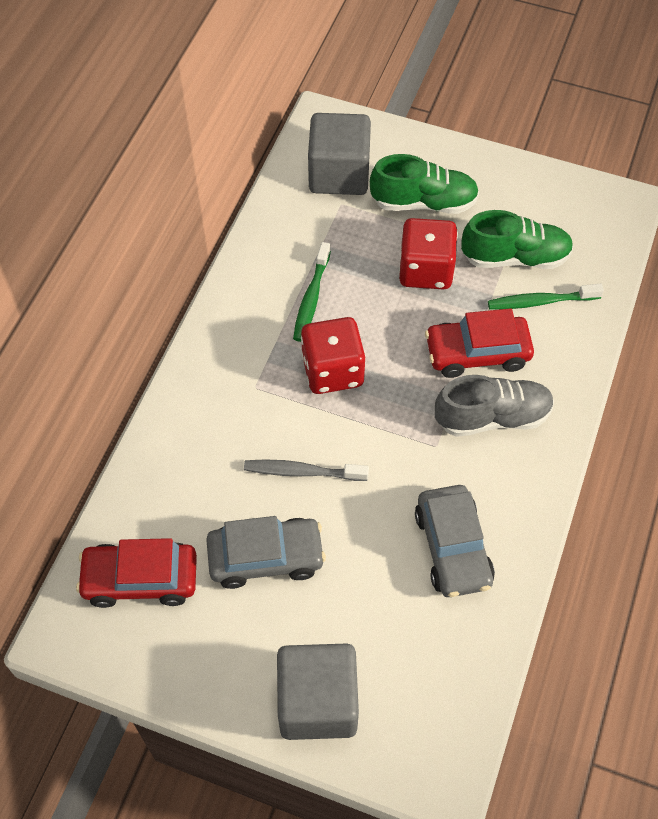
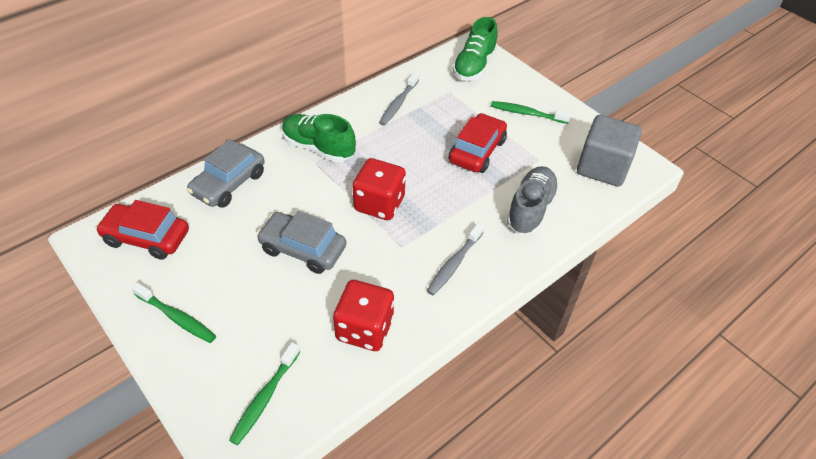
green toothbrush: 2 -> 3
grey cube: 2 -> 1
grey toothbrush: 1 -> 2

